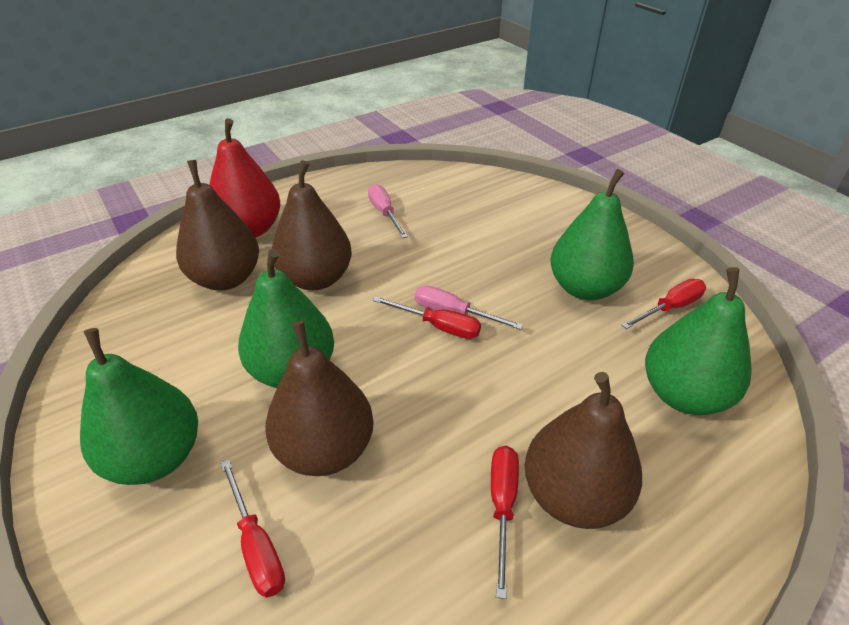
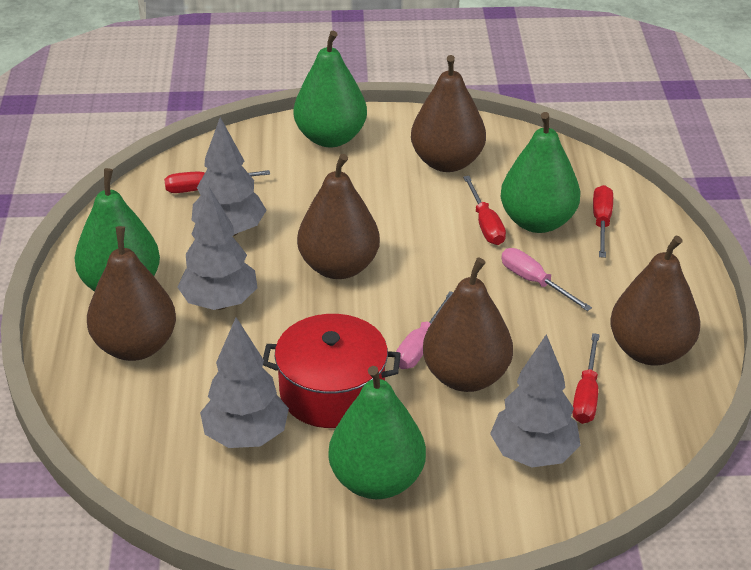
brown pear: 4 -> 5
grey tree: 0 -> 4
red pear: 1 -> 0
red pot: 0 -> 1

